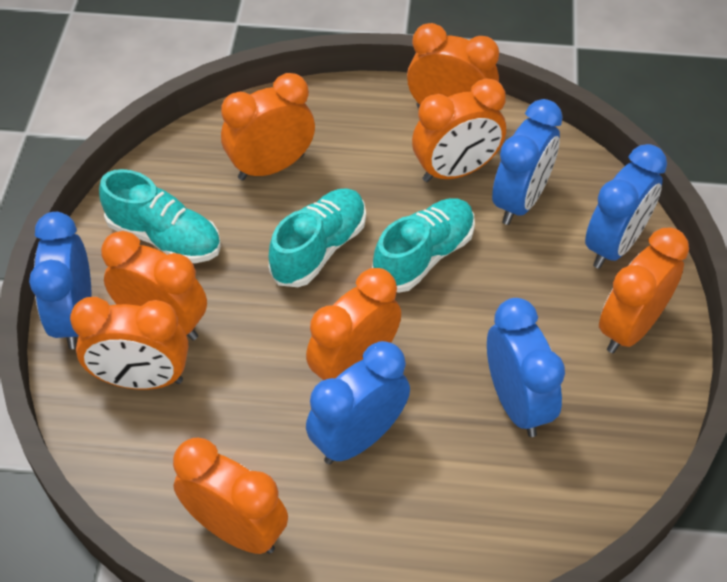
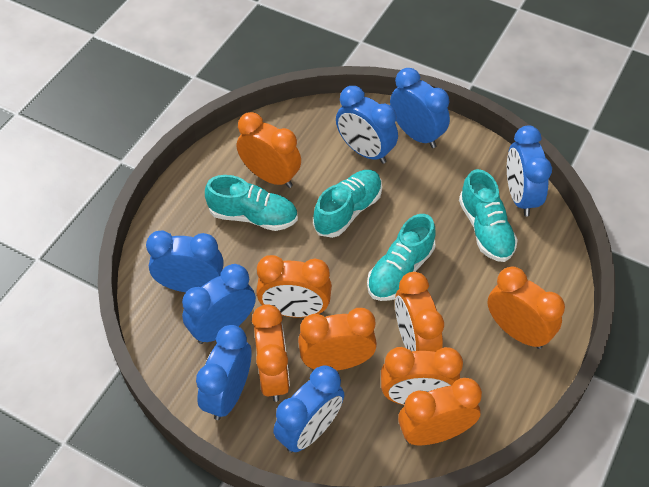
blue clock: 5 -> 7
turquoise shoe: 3 -> 4

